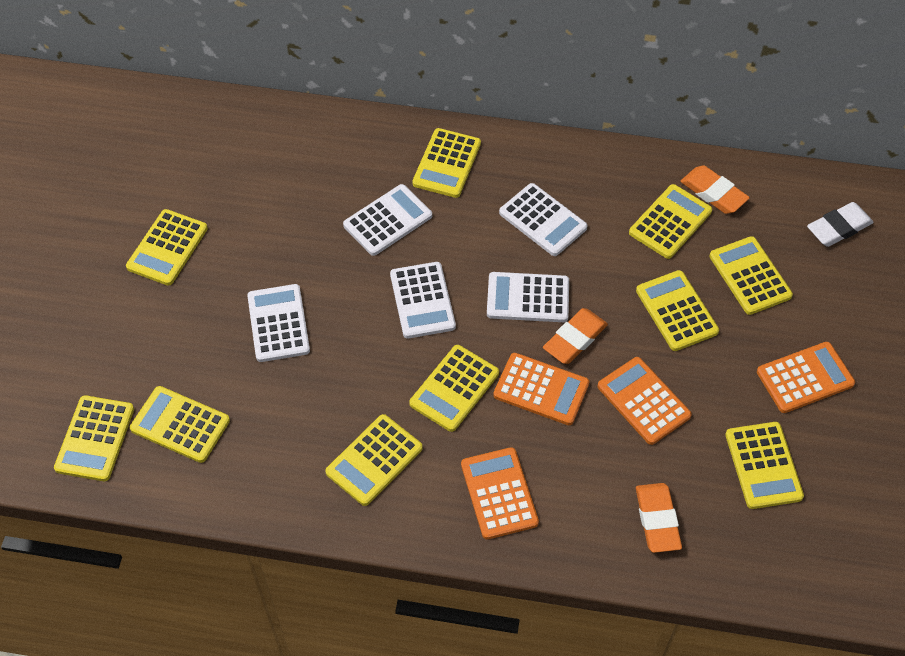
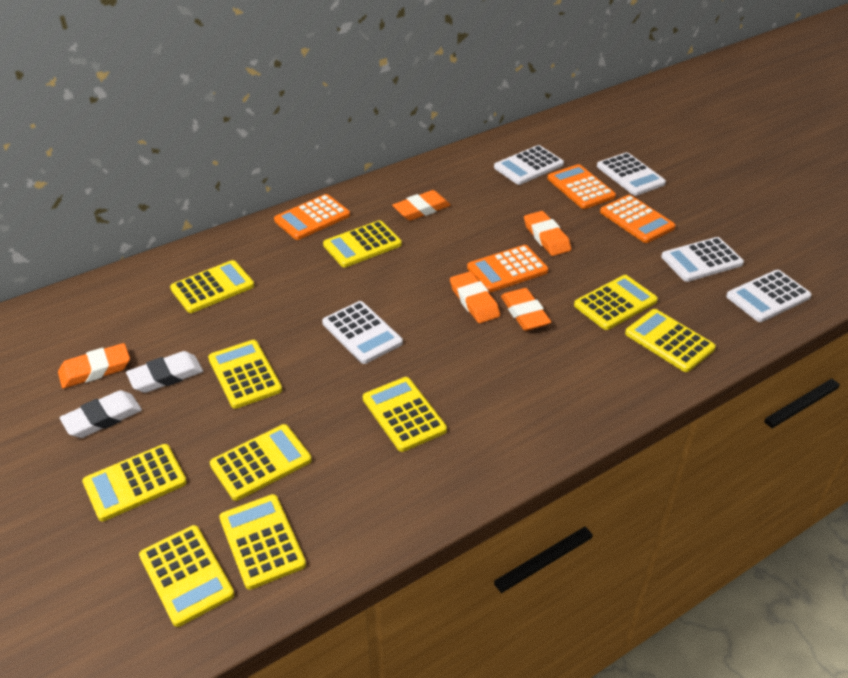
orange eraser: 3 -> 5
white eraser: 1 -> 2

